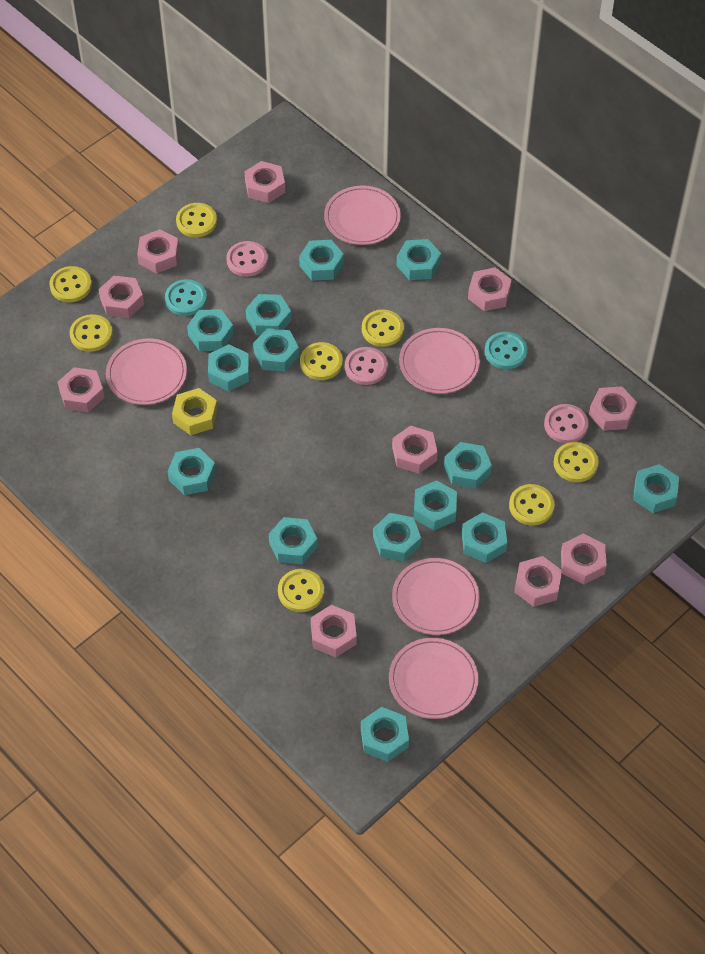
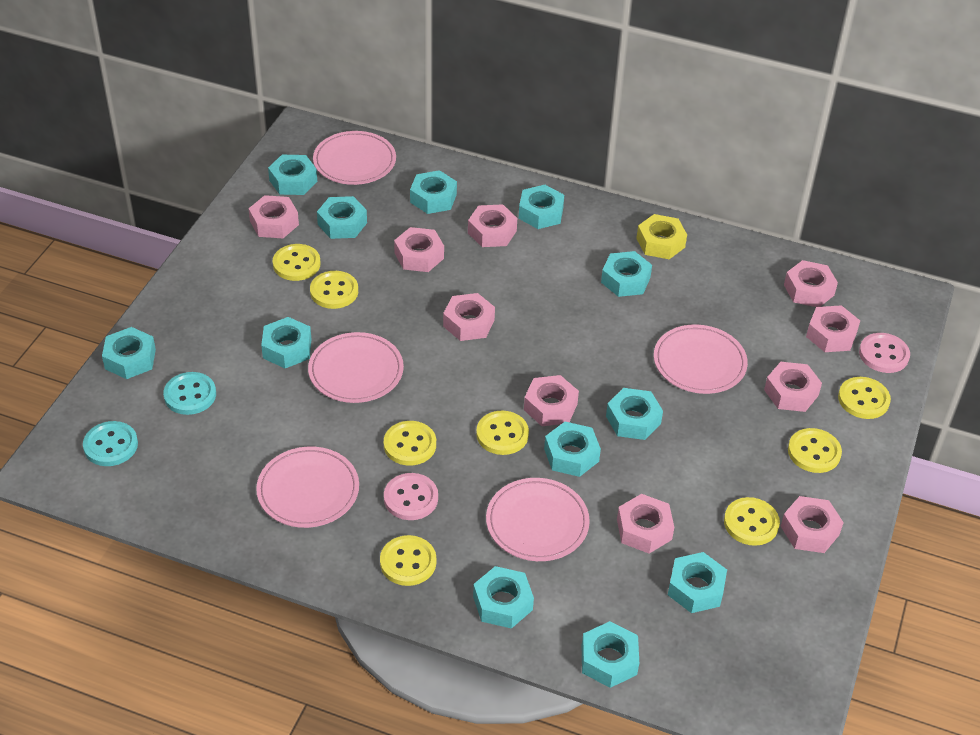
pink button: 3 -> 2
turquoise nut: 14 -> 12

